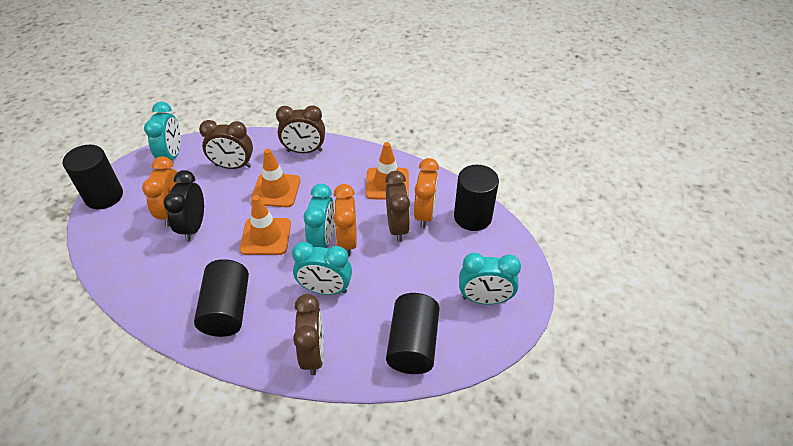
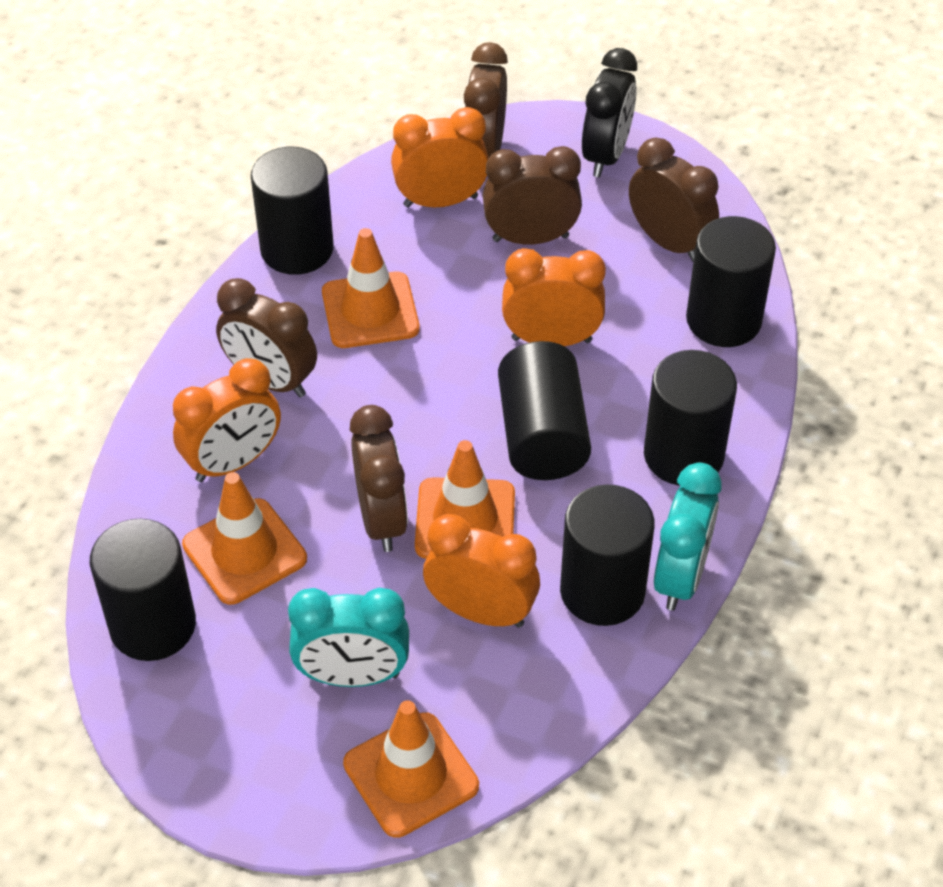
black cylinder: 4 -> 6
brown clock: 4 -> 5
orange clock: 3 -> 4
orange traffic cone: 3 -> 4
turquoise clock: 4 -> 2

